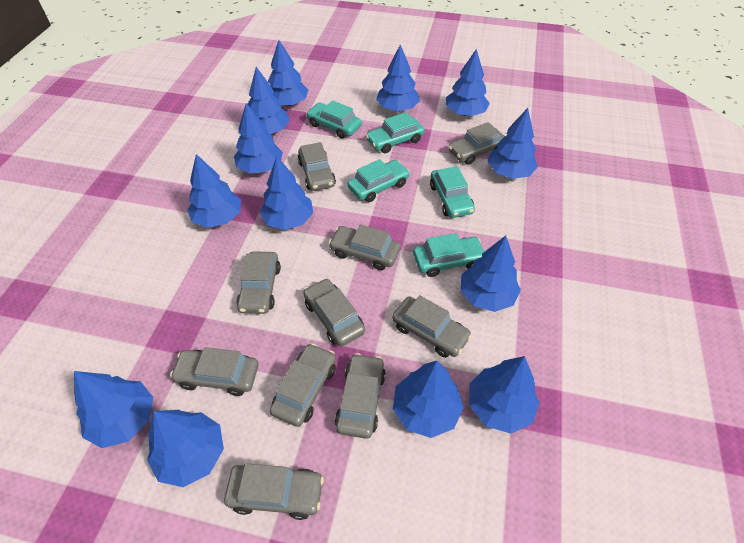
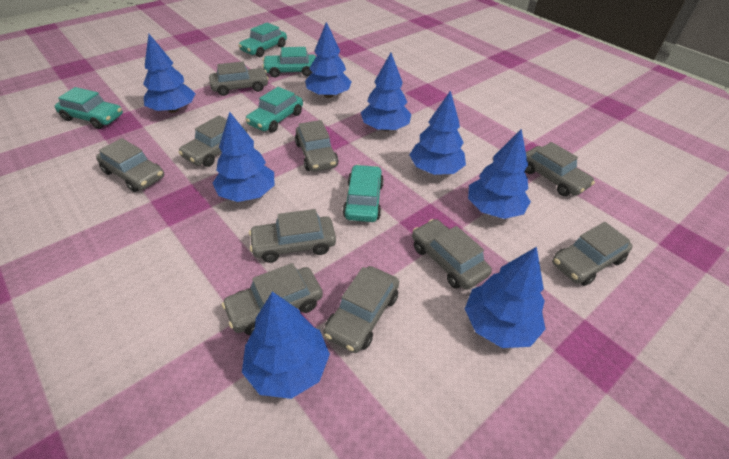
blue tree: 13 -> 8

